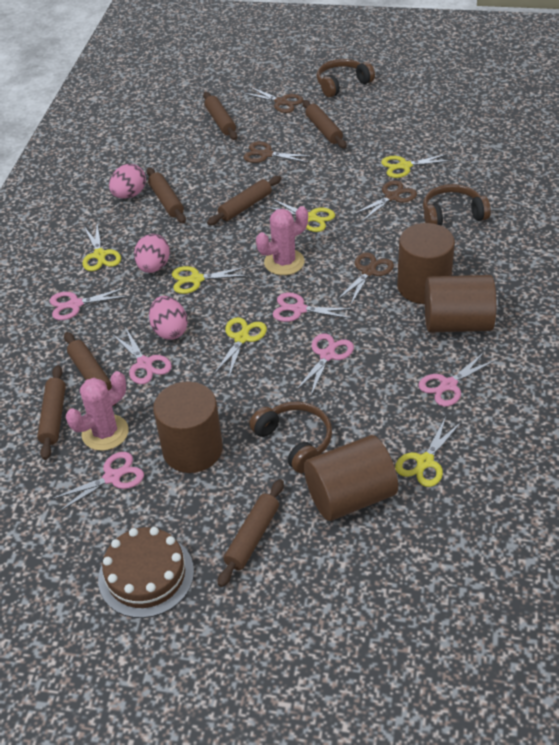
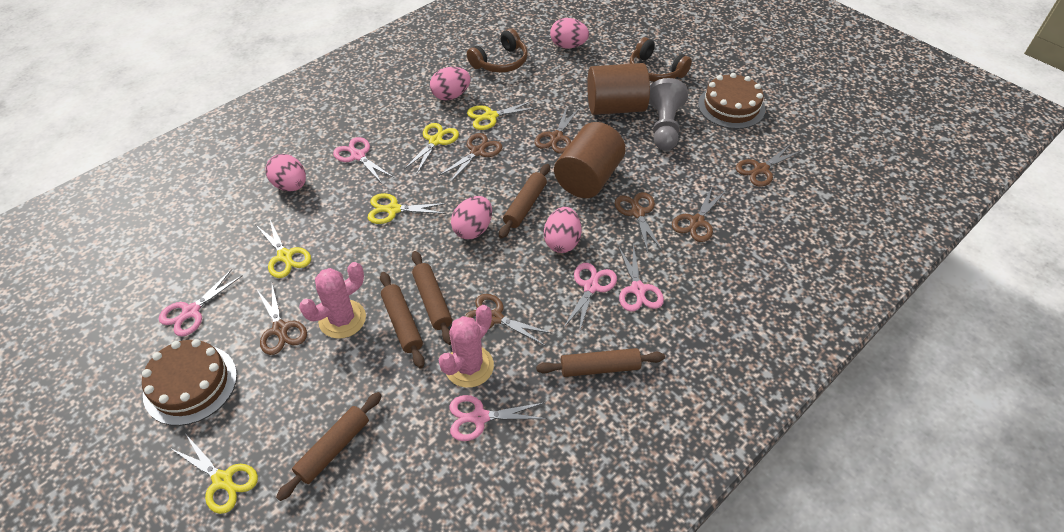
brown cake: 1 -> 2
brown cylinder: 4 -> 2
brown headphones: 3 -> 2
brown rolling pin: 7 -> 5
brown scissors: 4 -> 7
grey pawn: 0 -> 1
pink egg: 3 -> 5
pink scissors: 6 -> 5
yellow scissors: 6 -> 5

